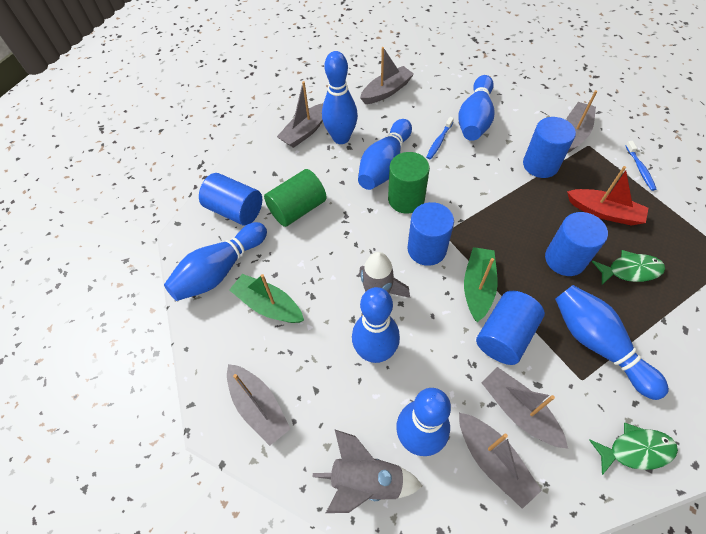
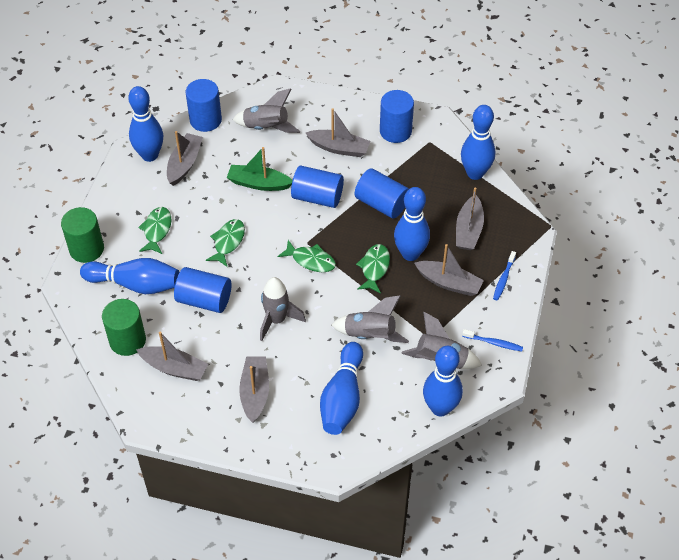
blue bowling pin: 7 -> 6
green boat: 2 -> 1
green fish: 2 -> 4
grey rocket: 2 -> 4
red boat: 1 -> 0

